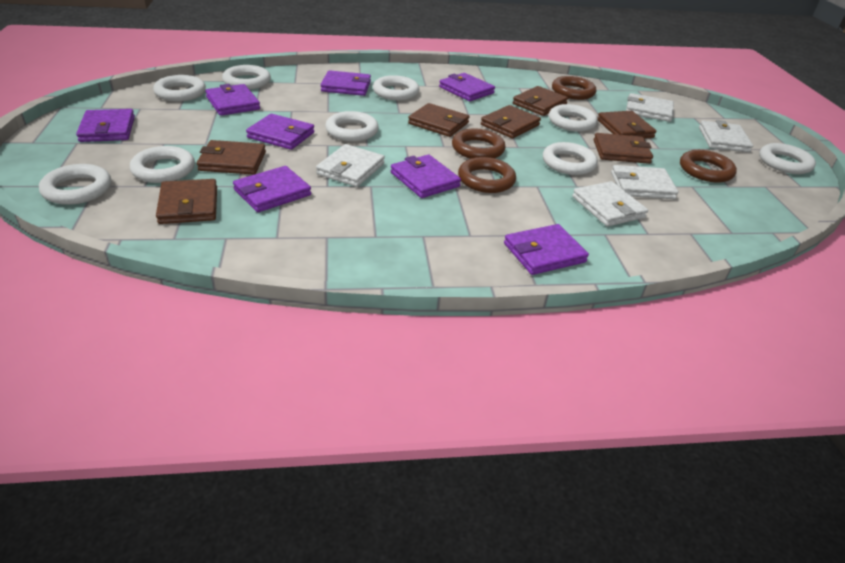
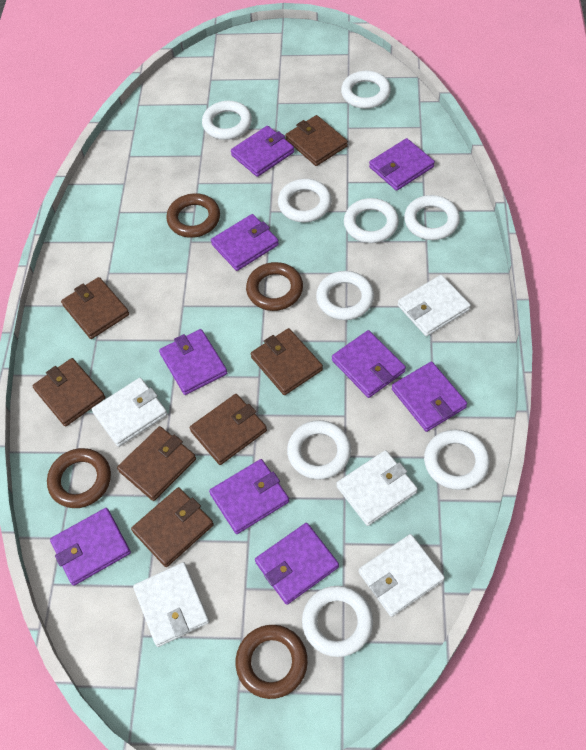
purple wallet: 8 -> 9

